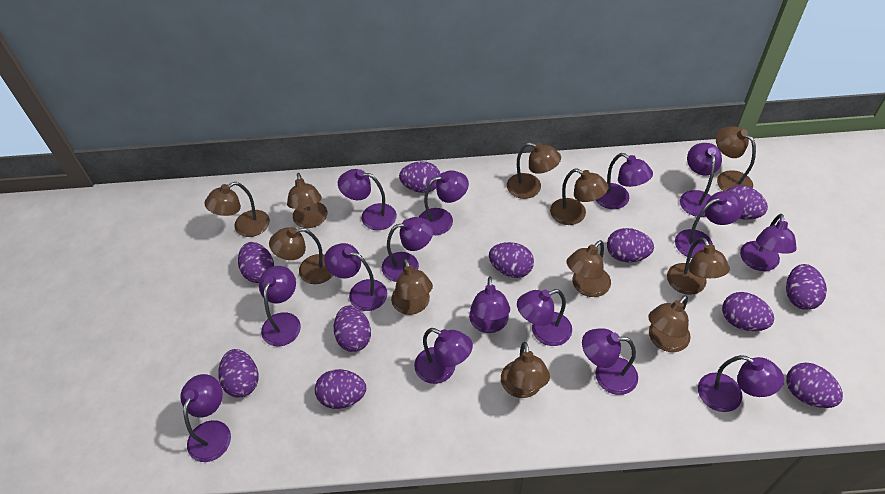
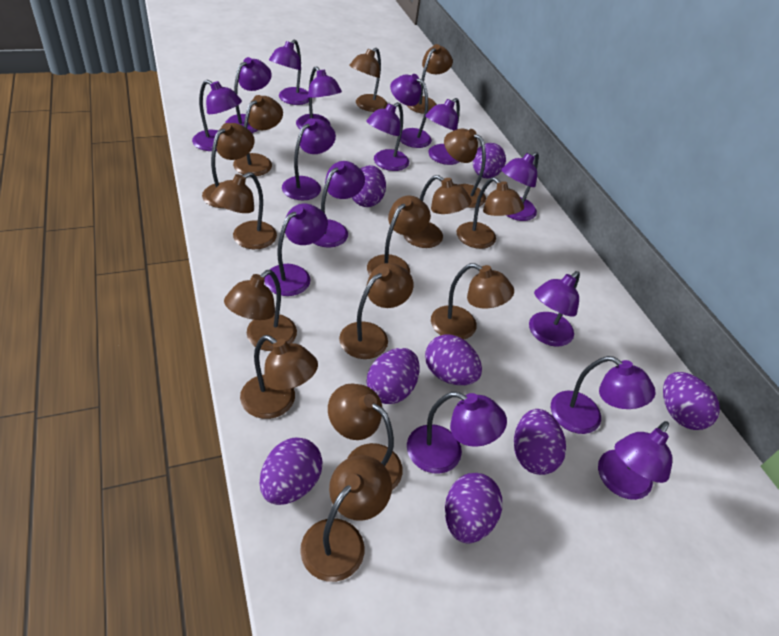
brown lamp: 11 -> 15
purple egg: 11 -> 8

